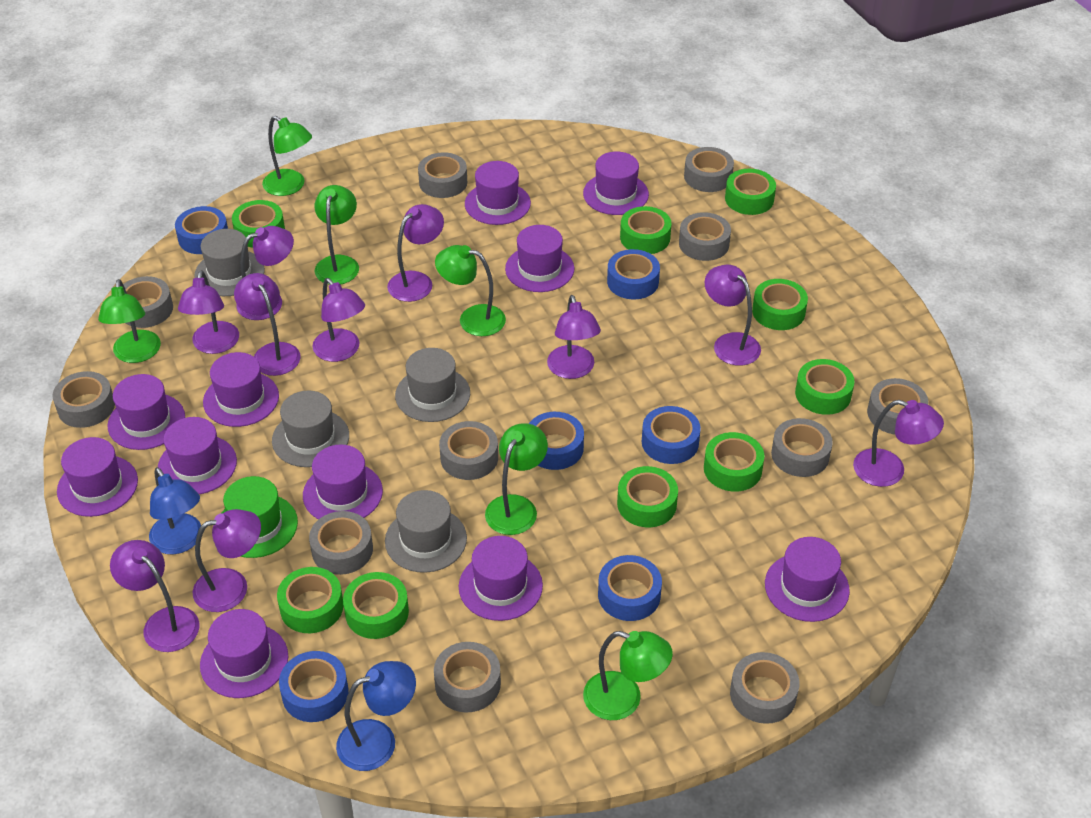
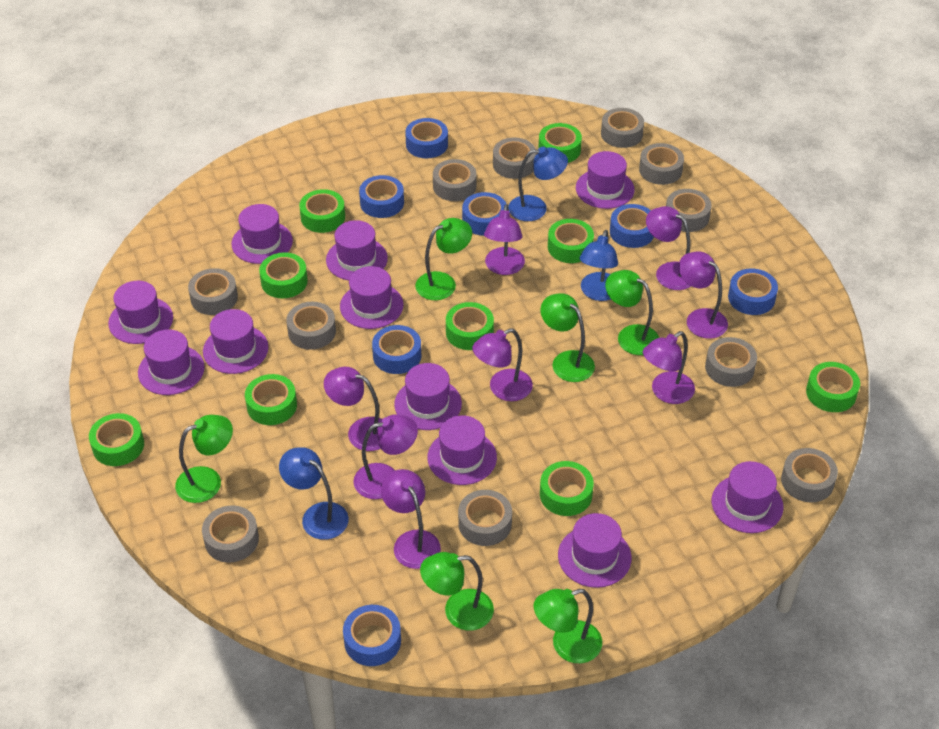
blue lamp: 2 -> 3
blue tape: 6 -> 7
green hat: 1 -> 0
grey hat: 4 -> 0
purple lamp: 10 -> 8

